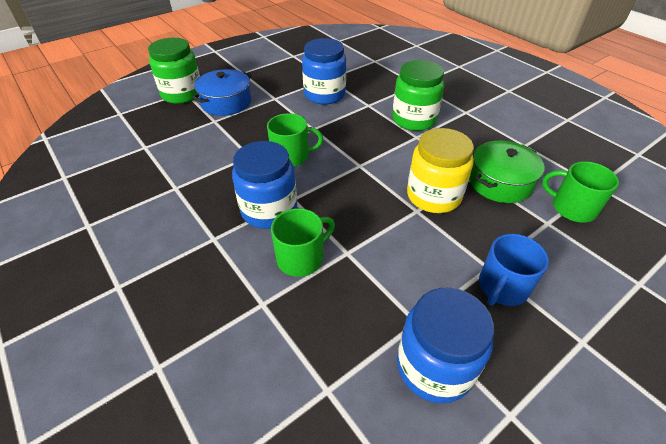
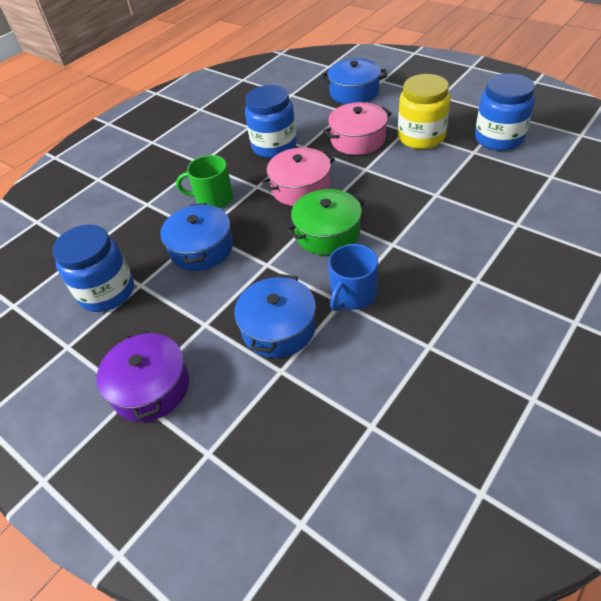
blue pot: 1 -> 3
green jar: 2 -> 0
green mug: 3 -> 1
pink pot: 0 -> 2
purple pot: 0 -> 1

